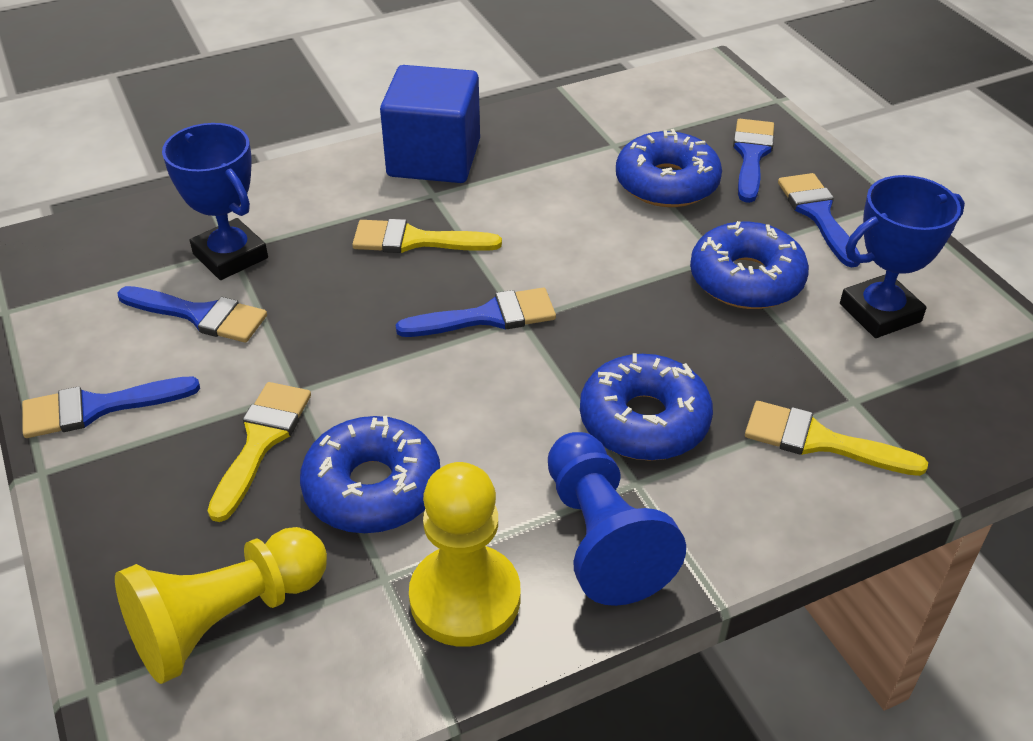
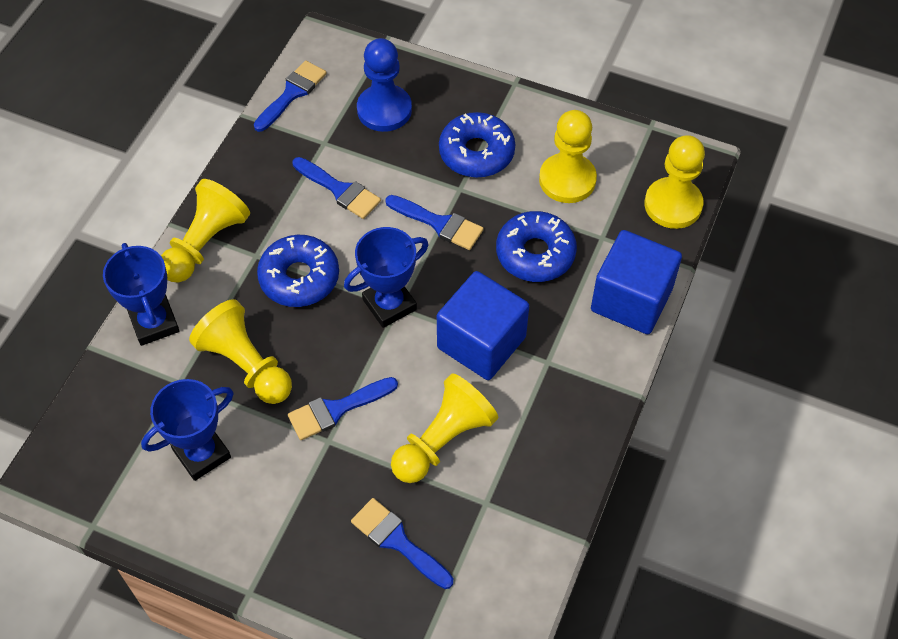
blue cube: 1 -> 2
blue donut: 4 -> 3
blue trophy: 2 -> 3
yellow brush: 3 -> 0
yellow pawn: 2 -> 5

